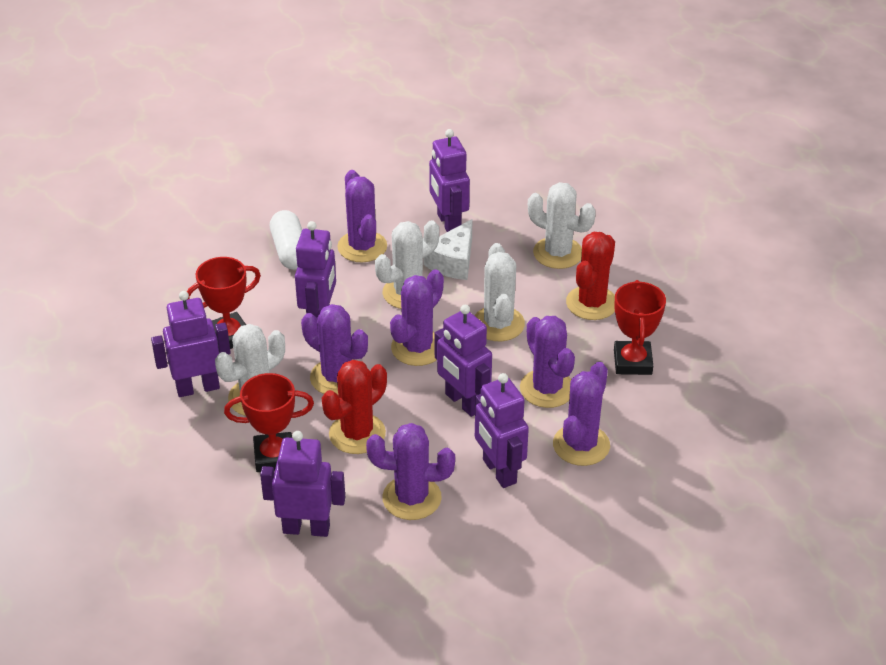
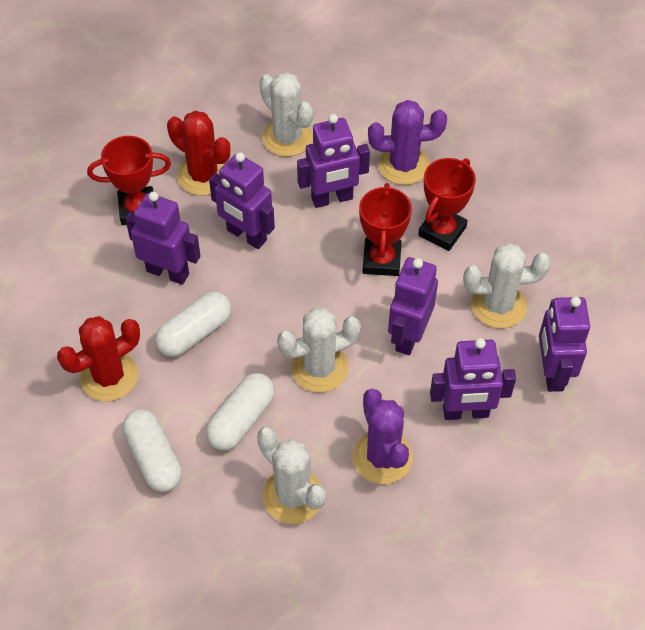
purple cactus: 6 -> 2
white capsule: 1 -> 3
white cheese: 1 -> 0

